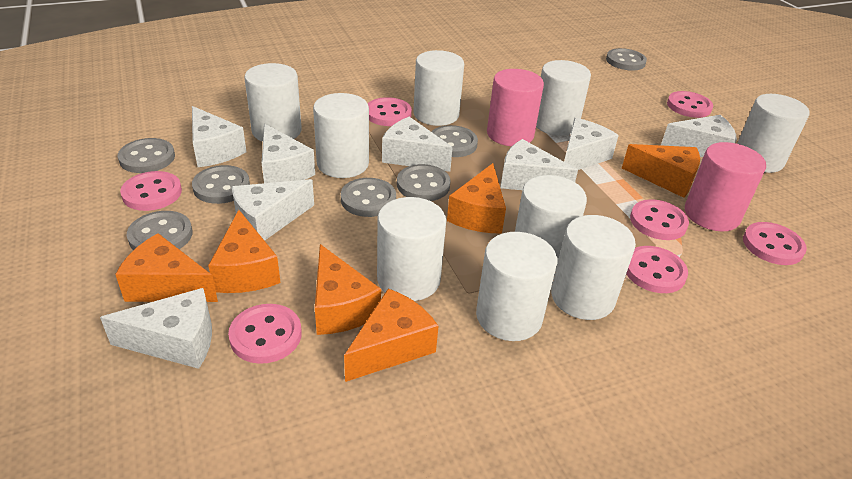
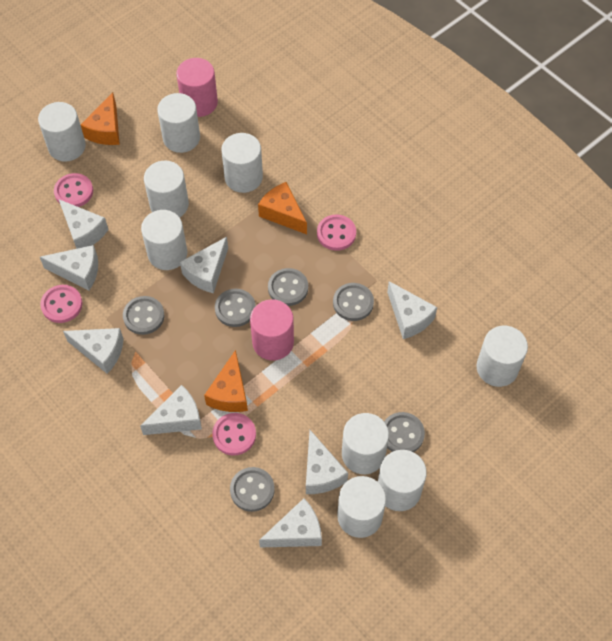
grey button: 7 -> 6
orange cheese: 6 -> 3
pink button: 7 -> 4

